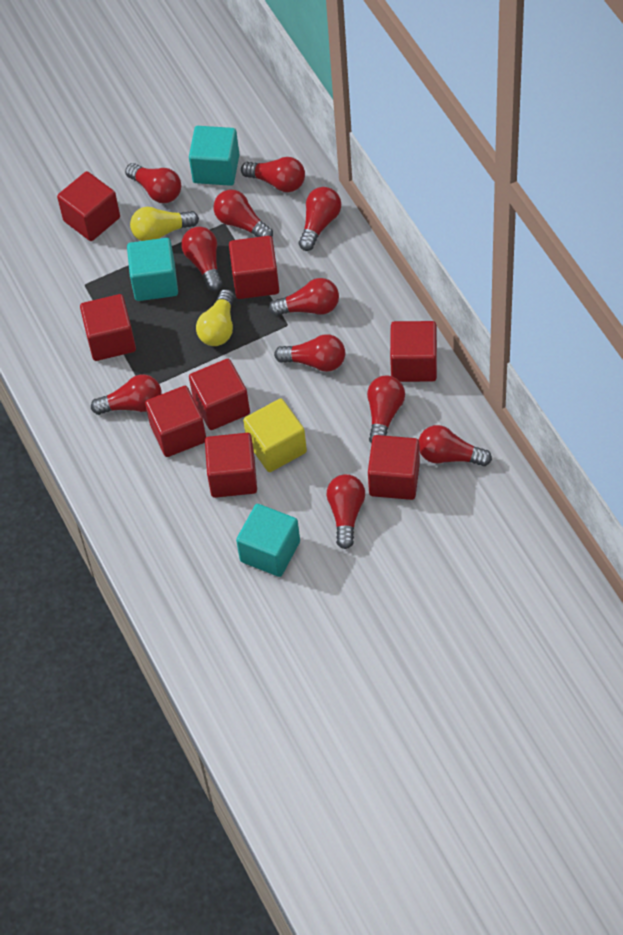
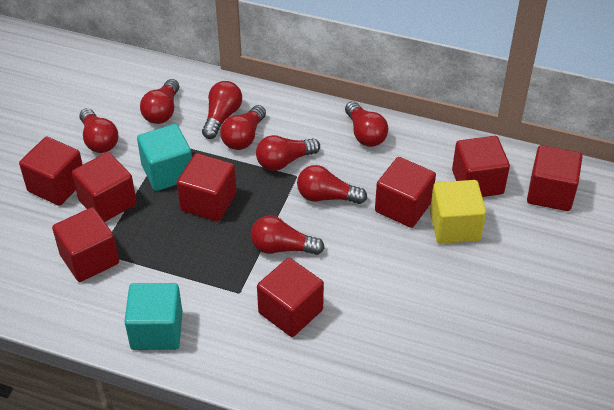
red light bulb: 11 -> 8
turquoise cube: 3 -> 2
yellow light bulb: 2 -> 0

